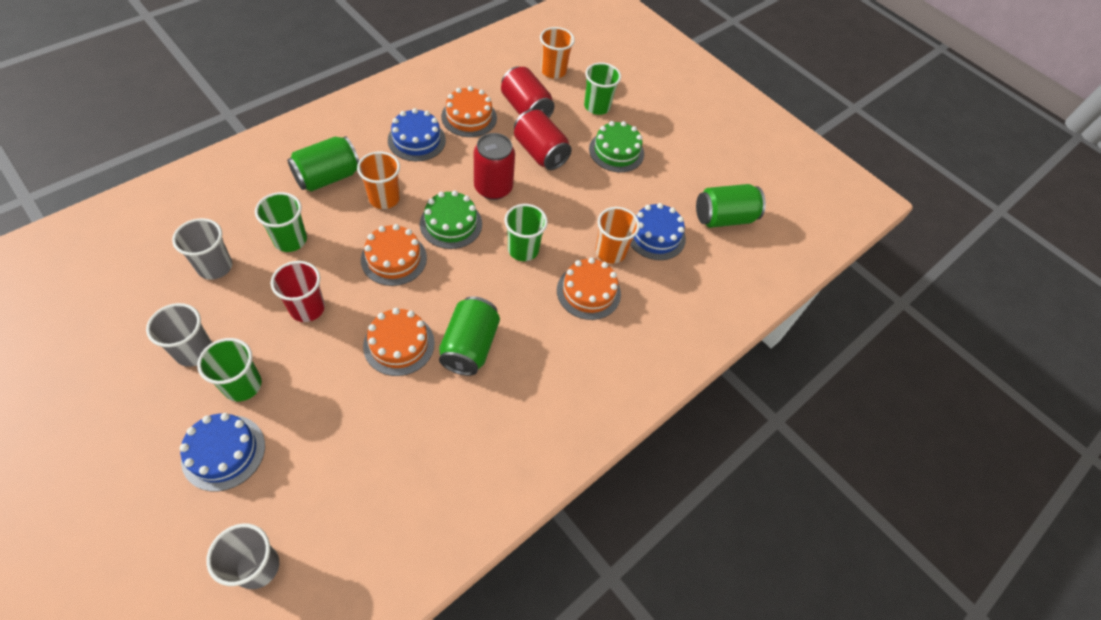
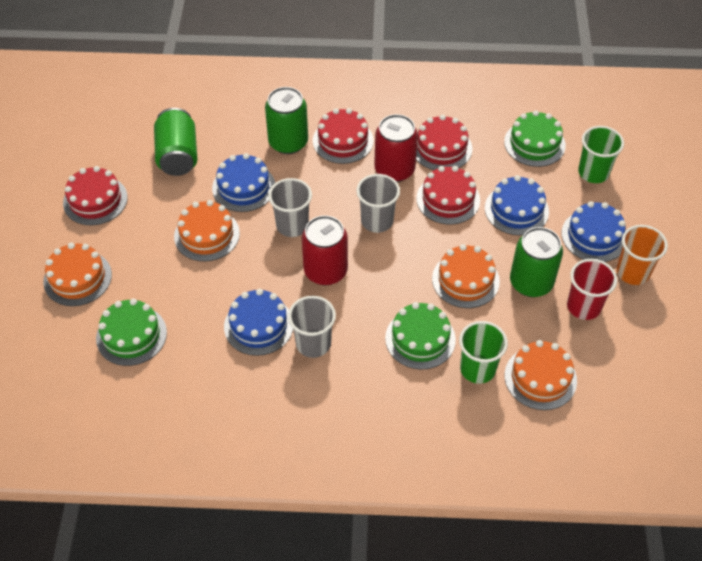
blue cake: 3 -> 4
green cake: 2 -> 3
green cup: 4 -> 2
orange cup: 3 -> 1
red cake: 0 -> 4
red can: 3 -> 2

